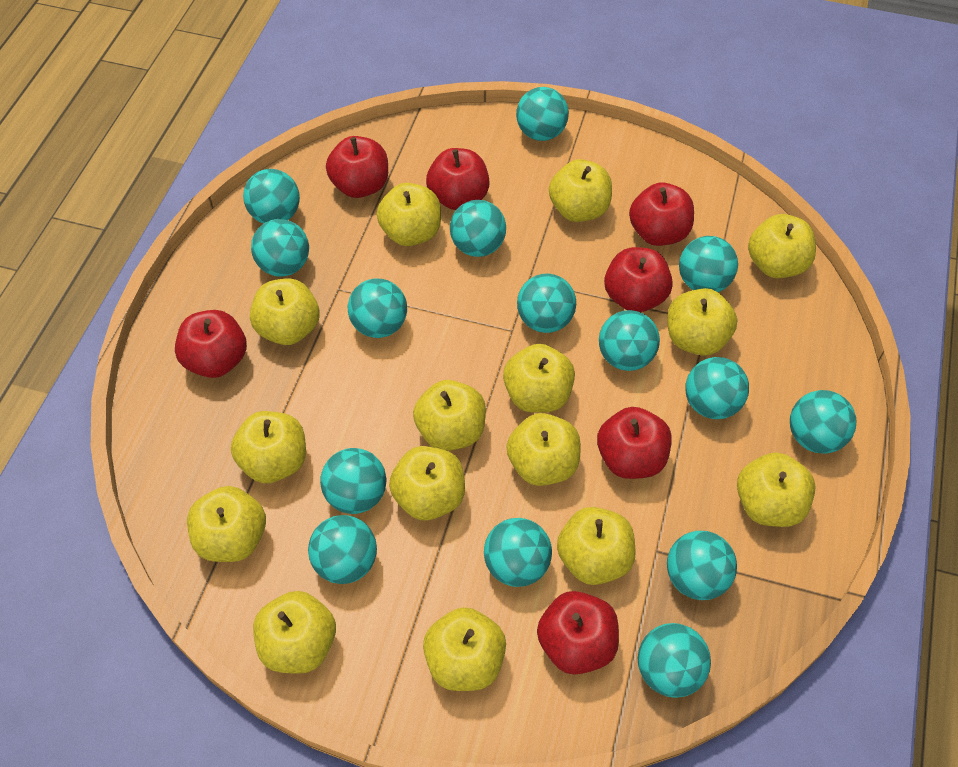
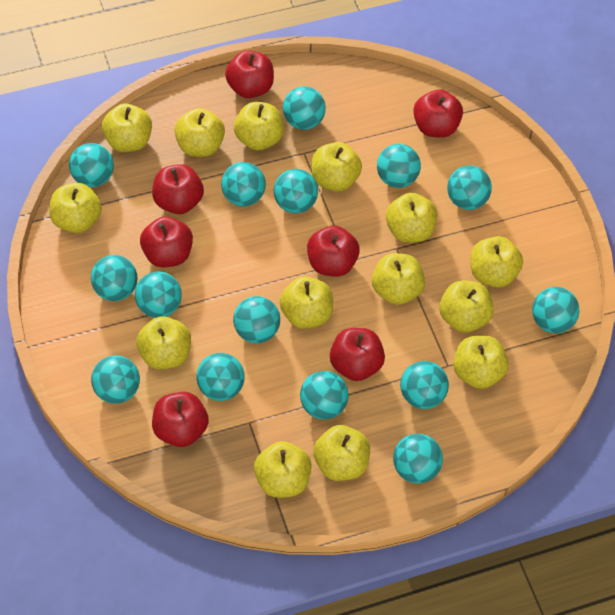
yellow apple: 15 -> 14

